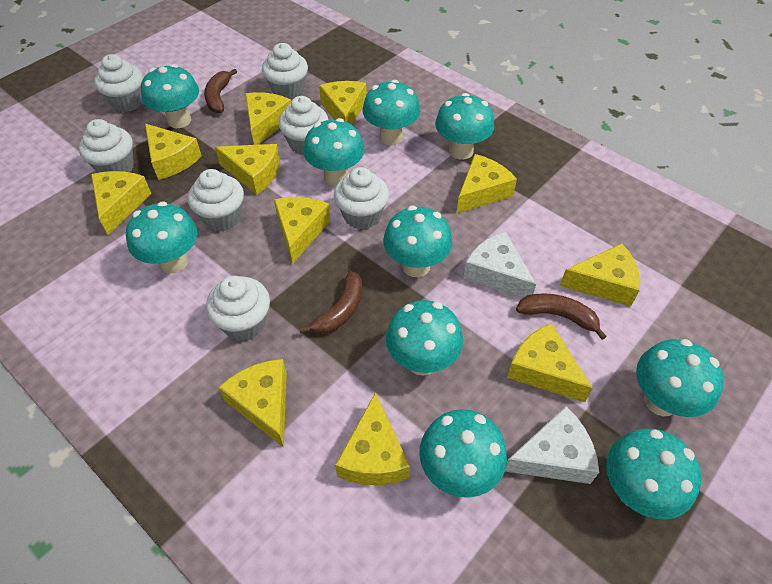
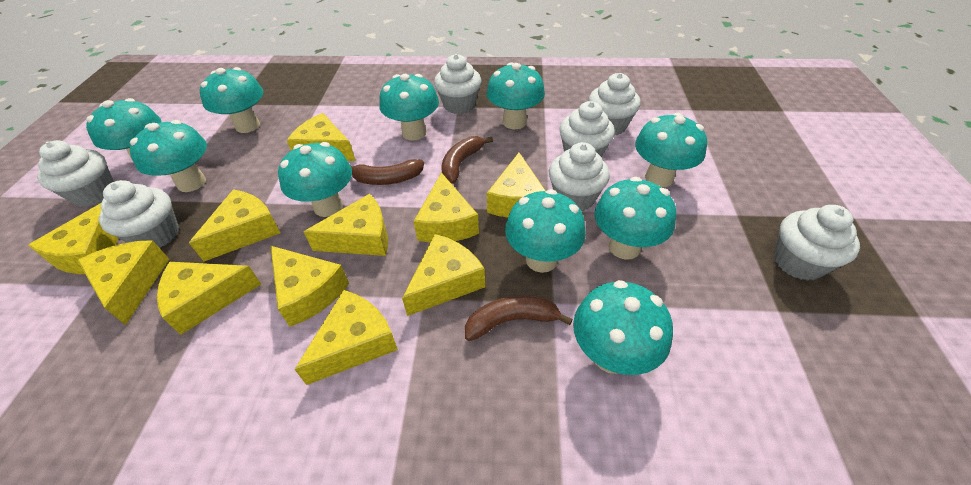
white cheese: 2 -> 0

